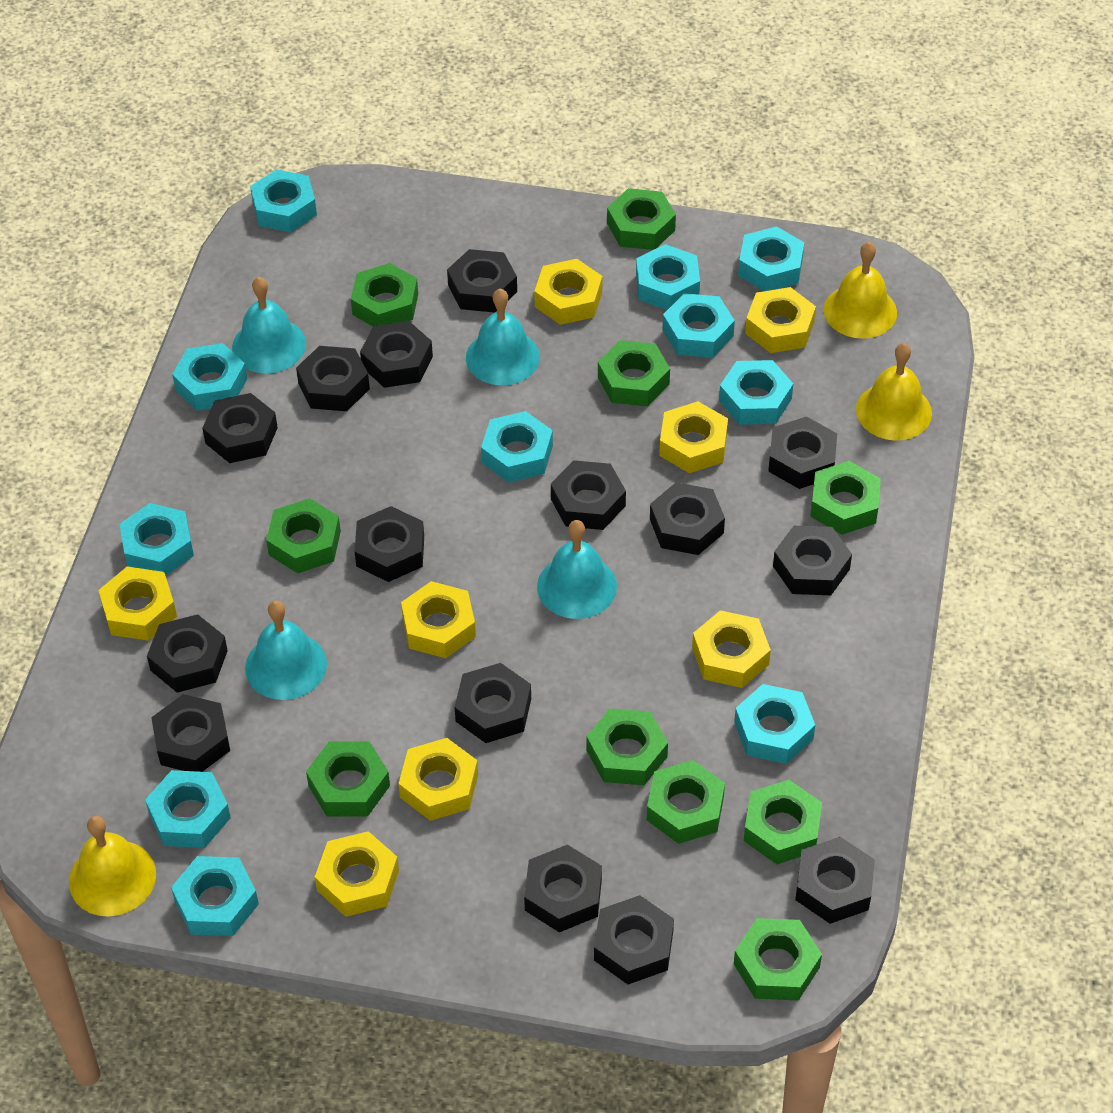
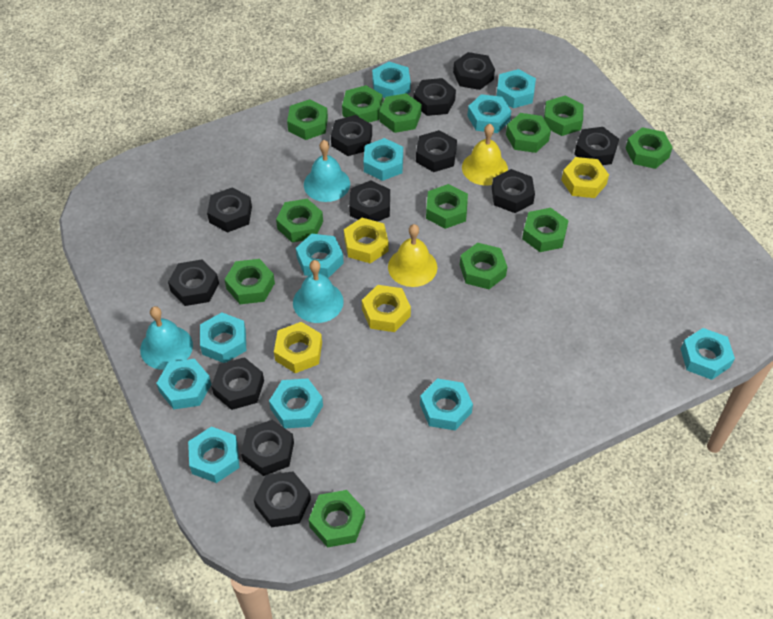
black nut: 15 -> 12
green nut: 10 -> 12
turquoise bell: 4 -> 3
yellow bell: 3 -> 2
yellow nut: 8 -> 4

